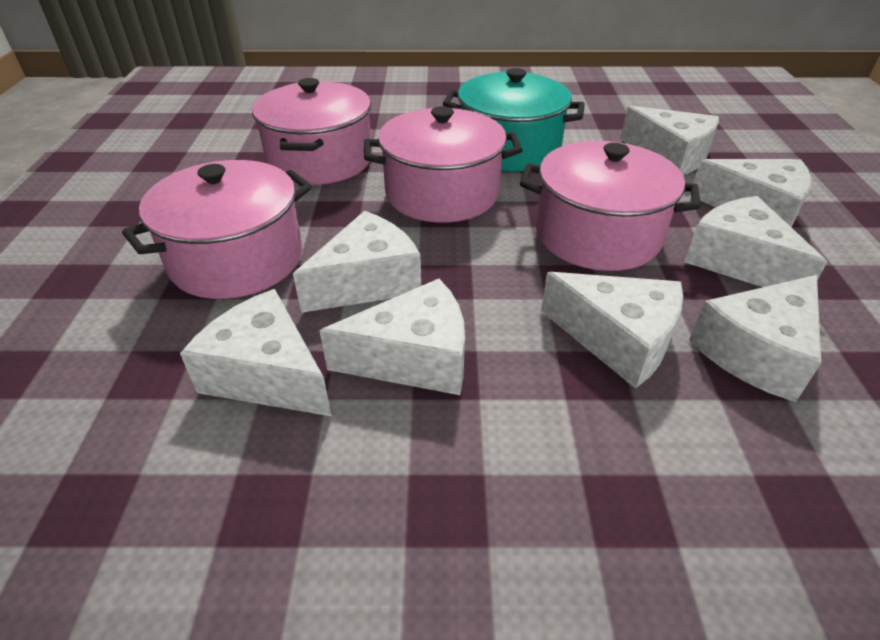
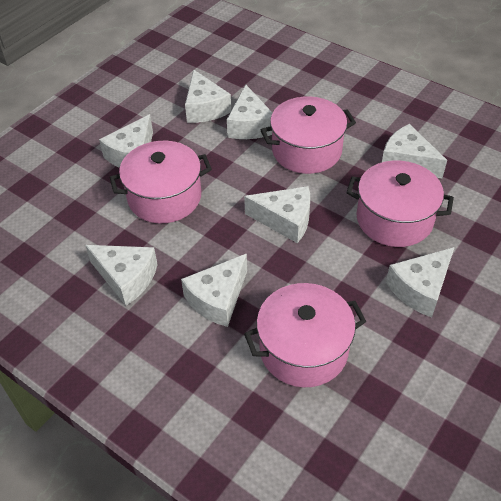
turquoise pot: 1 -> 0

